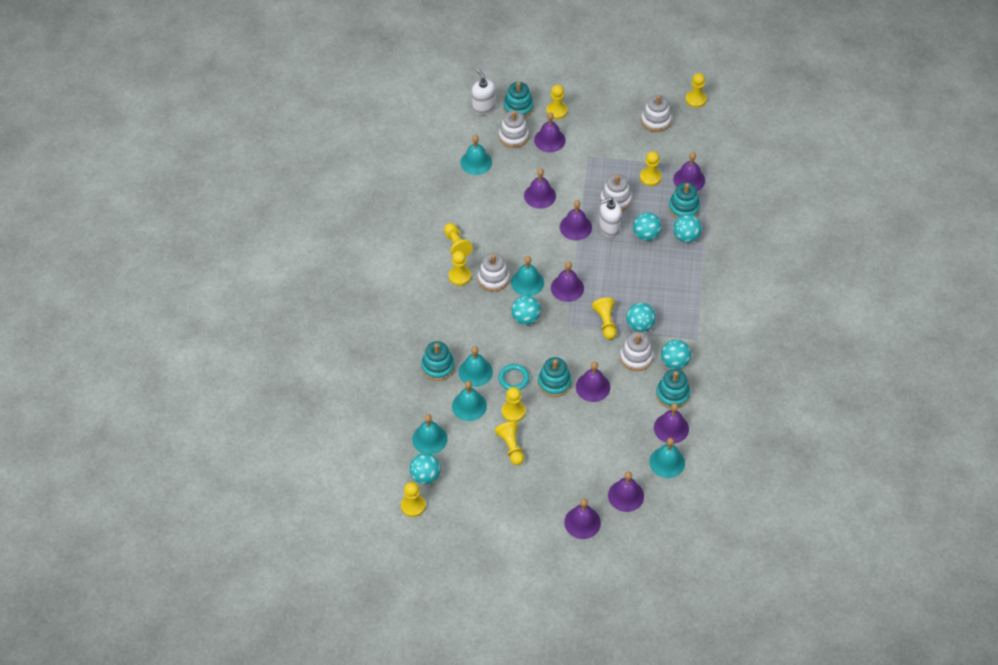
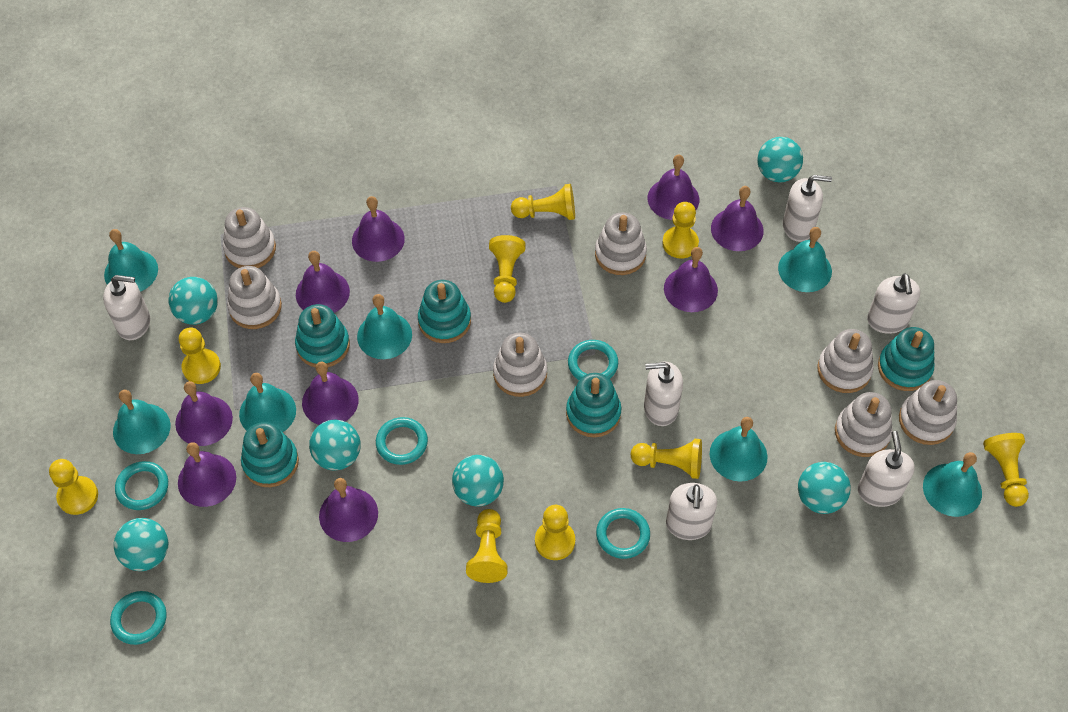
turquoise bell: 6 -> 7
turquoise ring: 1 -> 5
white soap dispenser: 2 -> 6
white stacking toy: 5 -> 7

